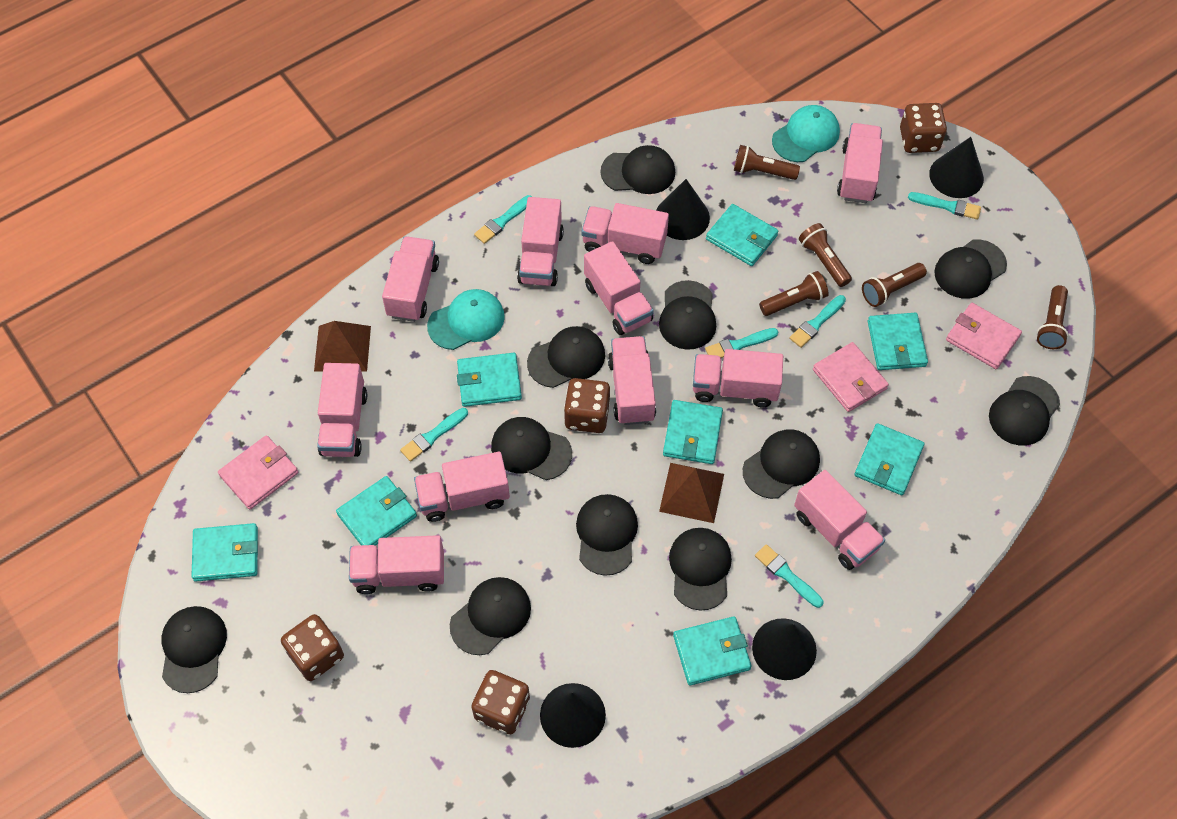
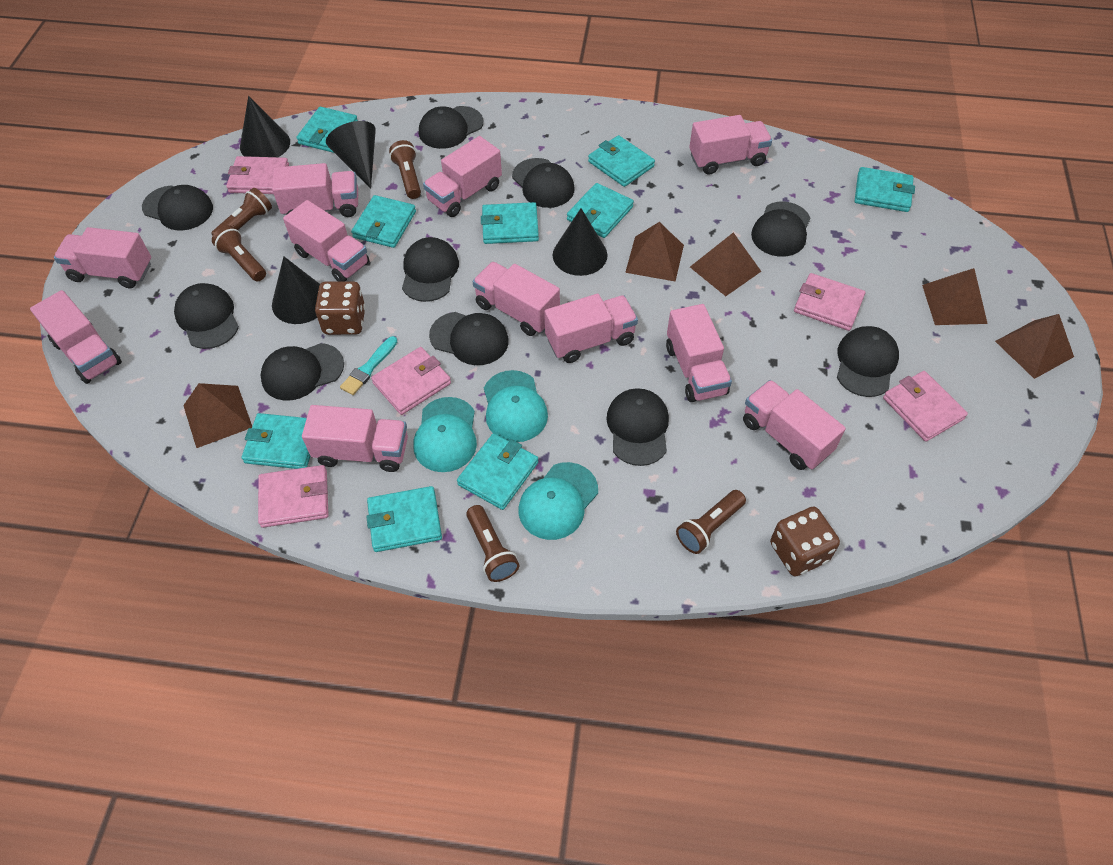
black cap: 11 -> 10
brown dice: 4 -> 2
brown pyramid: 2 -> 5
pink wallet: 3 -> 5
turquoise brush: 6 -> 1
turquoise cap: 2 -> 3
turquoise wallet: 8 -> 9

